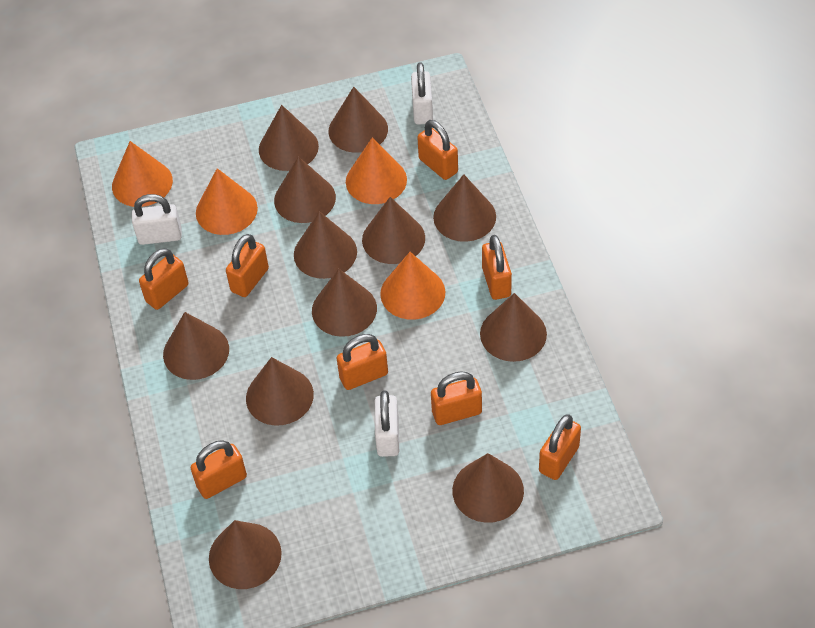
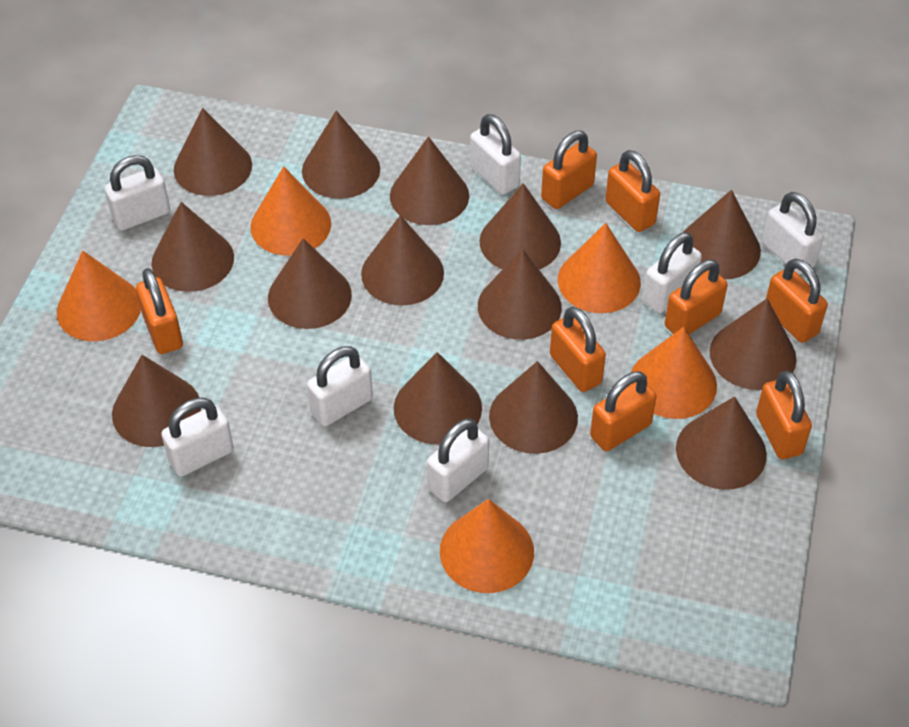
brown cone: 12 -> 14
orange cone: 4 -> 5
white padlock: 3 -> 7

